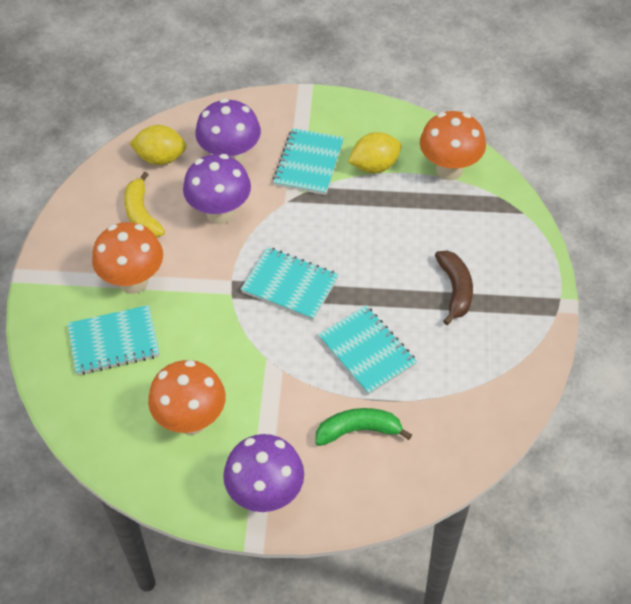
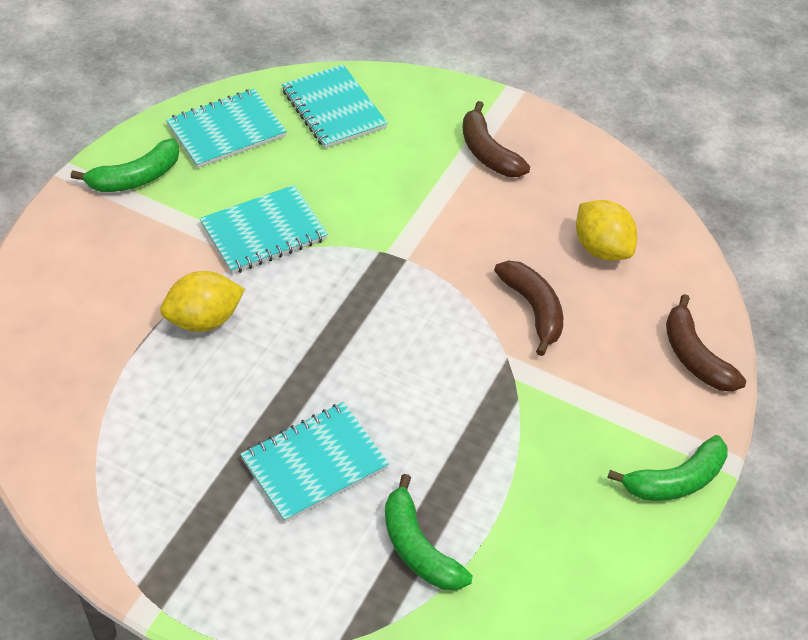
brown banana: 1 -> 3
green banana: 1 -> 3
orange mushroom: 3 -> 0
purple mushroom: 3 -> 0
yellow banana: 1 -> 0

